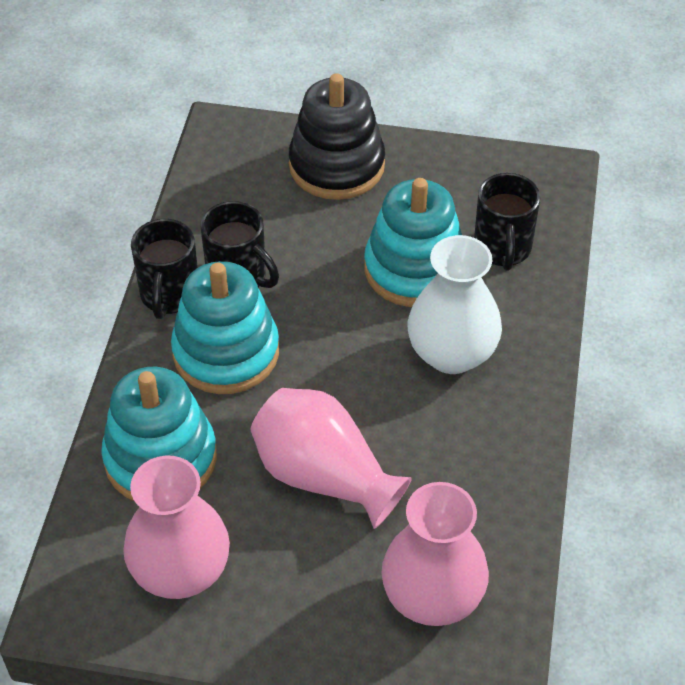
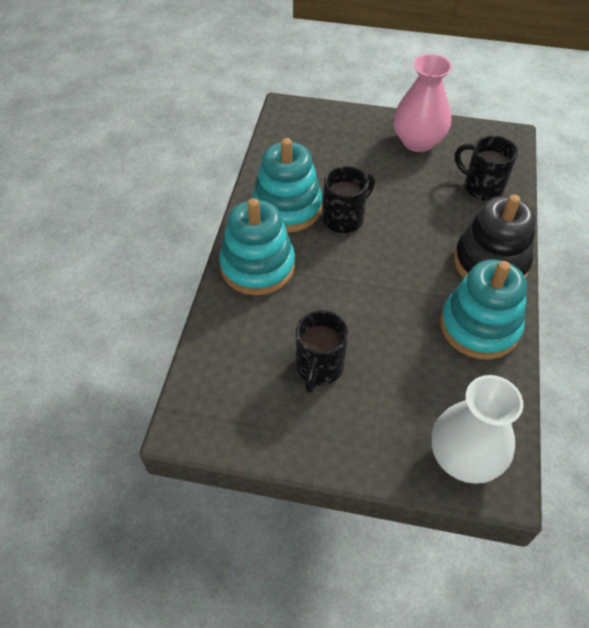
pink vase: 3 -> 1

